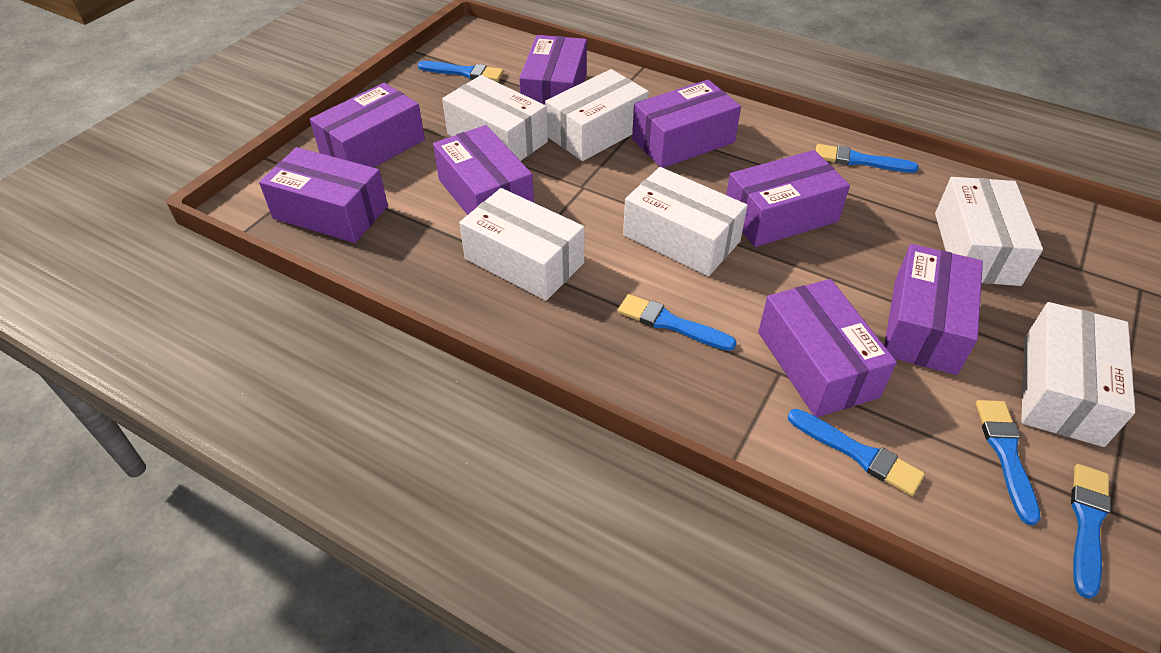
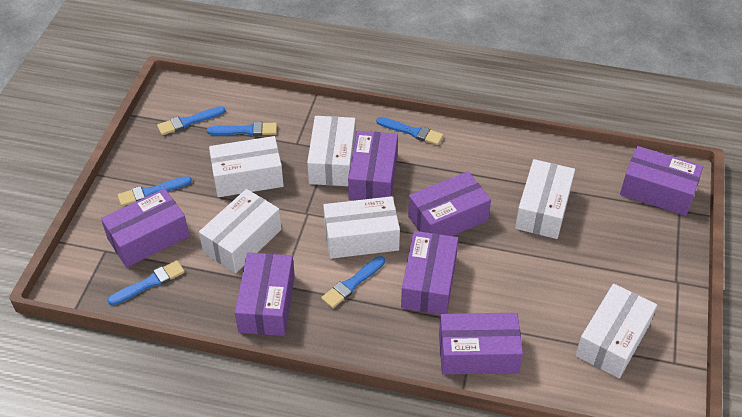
purple box: 8 -> 7

